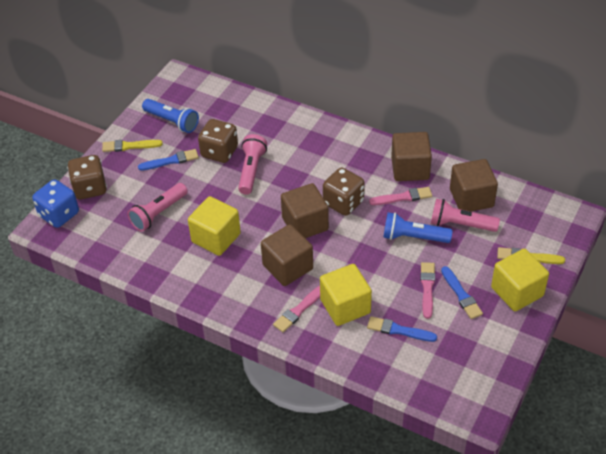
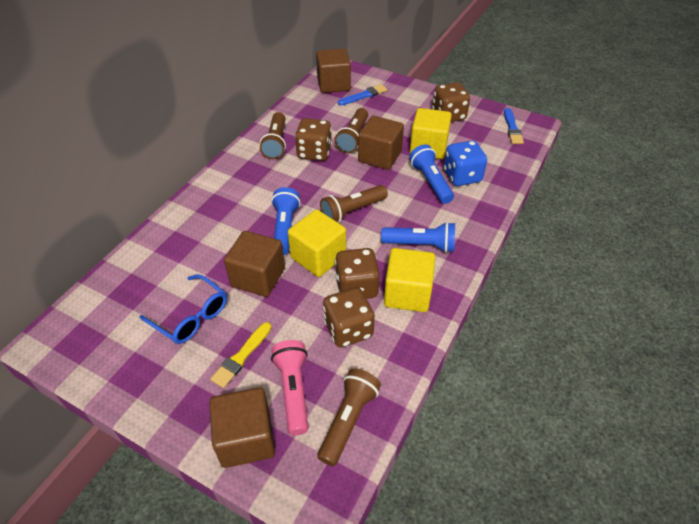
blue brush: 3 -> 2
blue flashlight: 2 -> 3
blue glasses: 0 -> 1
brown dice: 3 -> 4
brown flashlight: 0 -> 4
pink brush: 3 -> 0
pink flashlight: 3 -> 1
yellow brush: 2 -> 1

